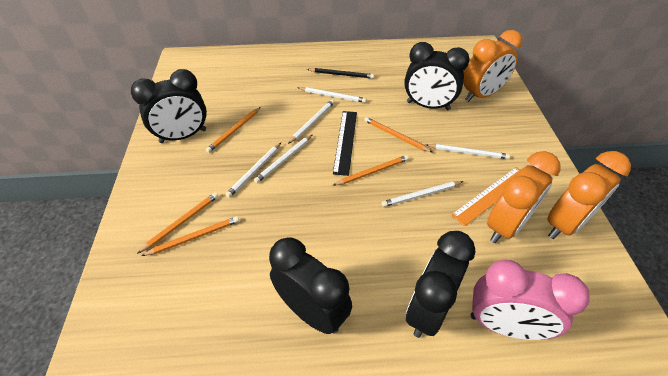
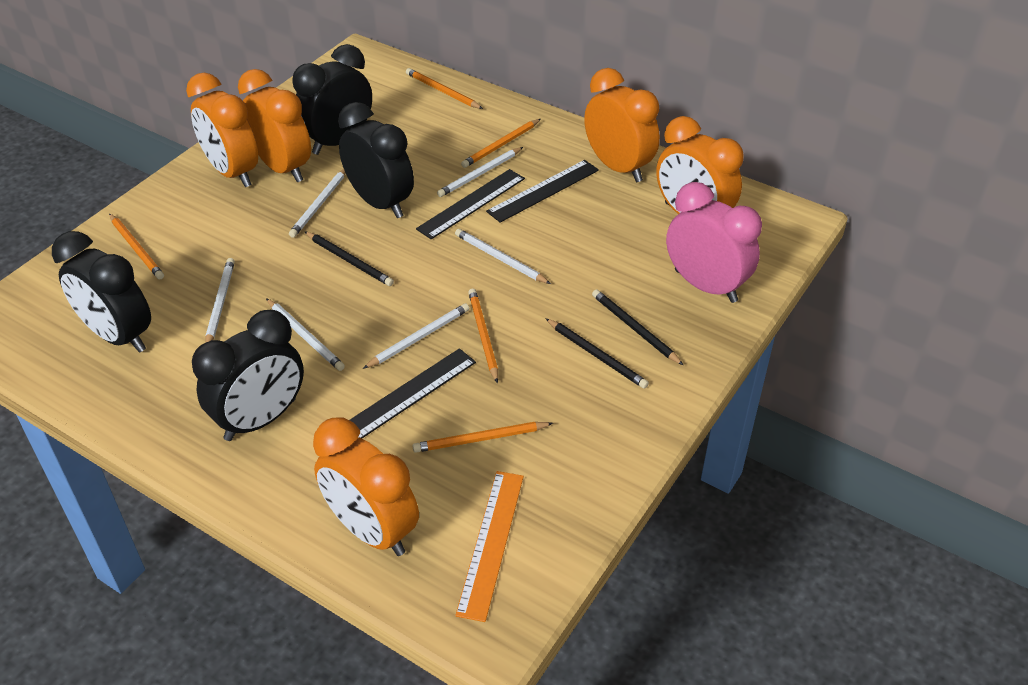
black pencil: 1 -> 3
black ruler: 1 -> 3
orange clock: 3 -> 5

